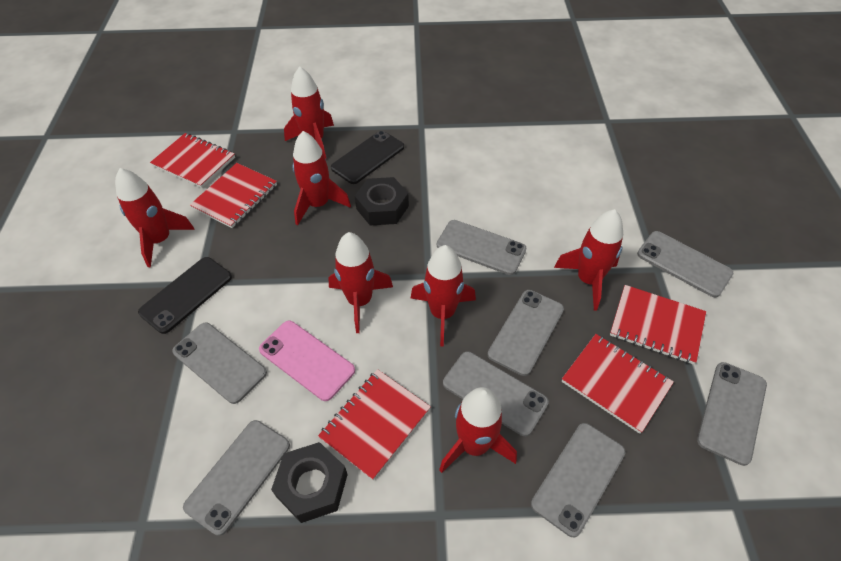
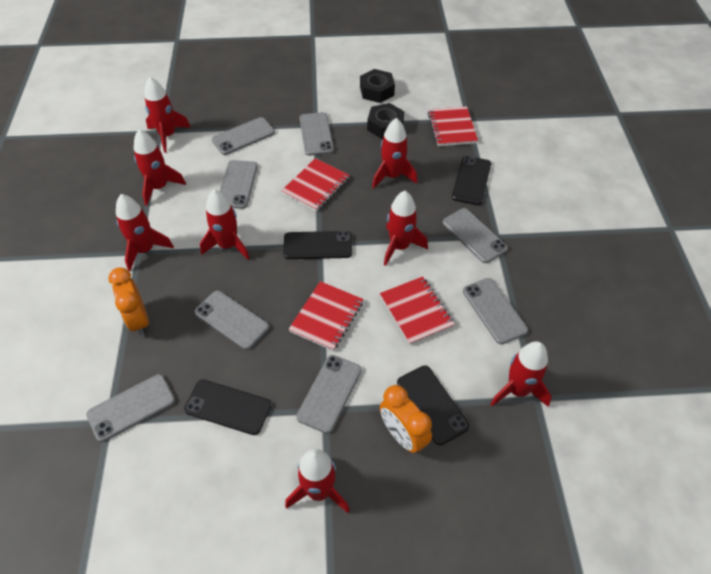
black phone: 2 -> 4
orange clock: 0 -> 2
pink phone: 1 -> 0
red notebook: 5 -> 4
red rocket: 7 -> 8

